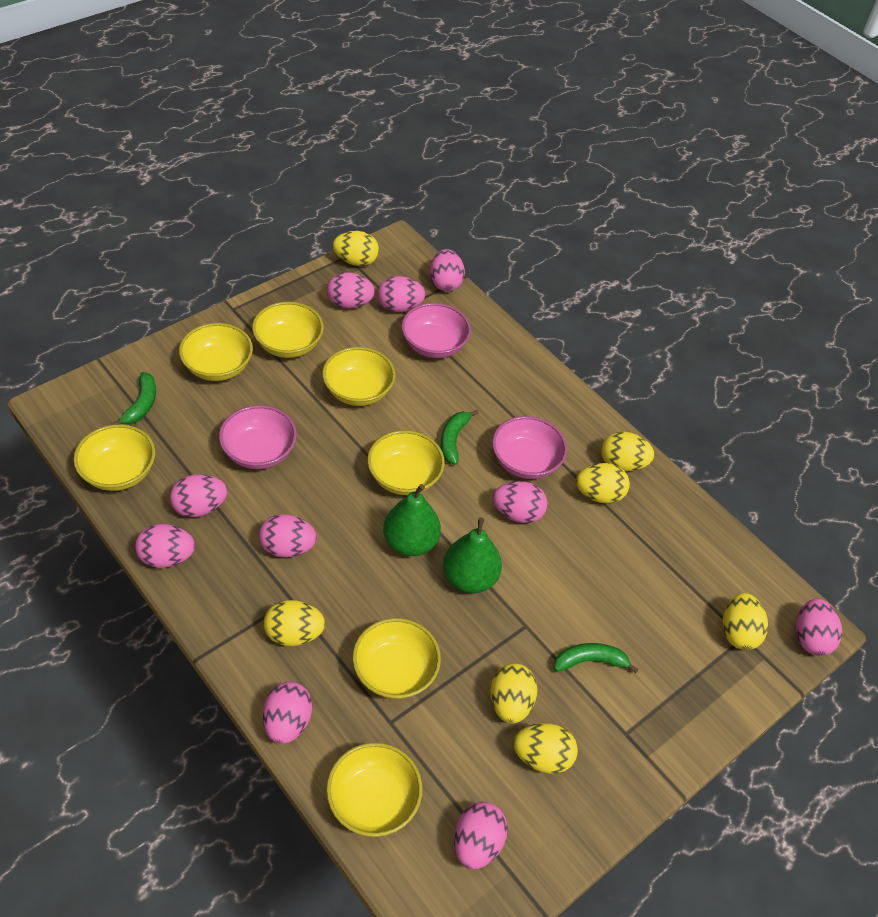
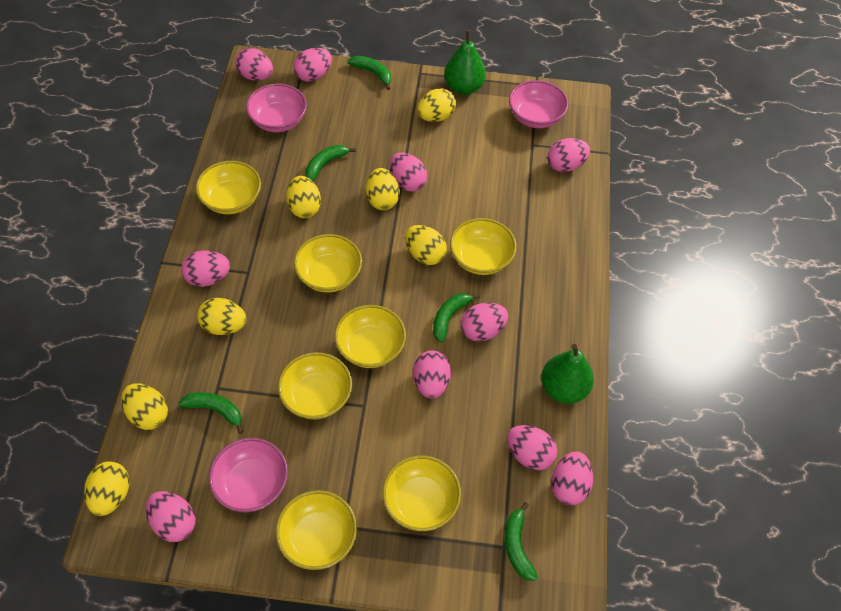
green banana: 3 -> 5

